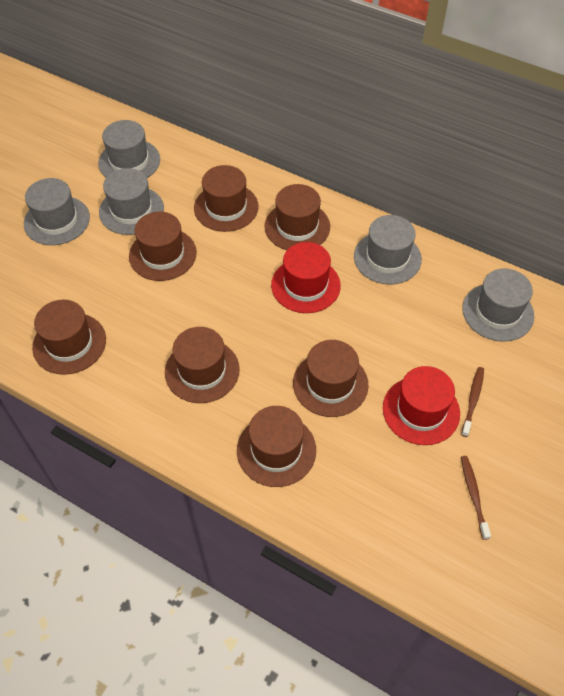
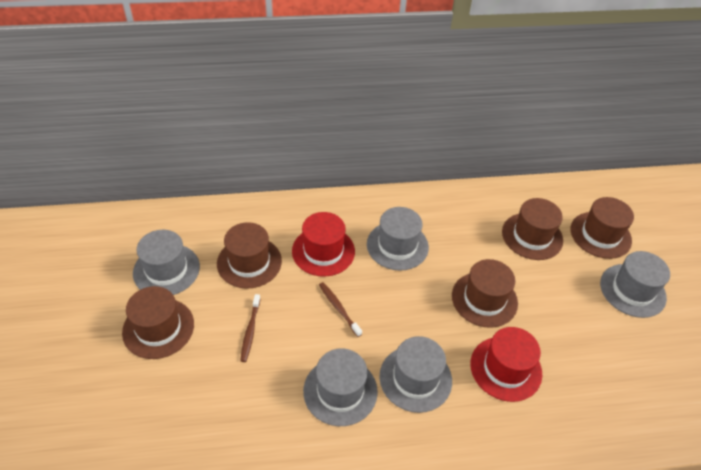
brown hat: 7 -> 5

